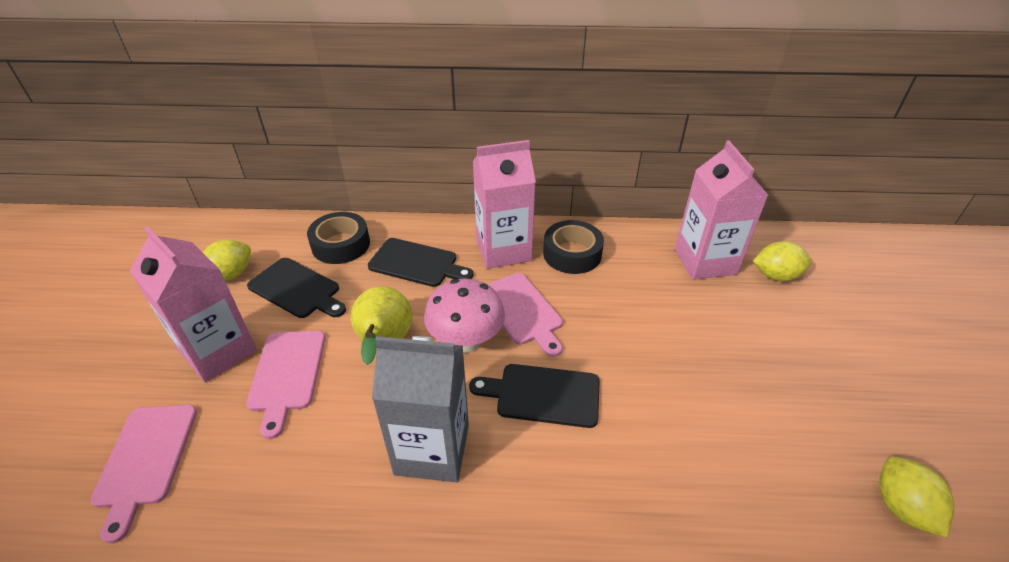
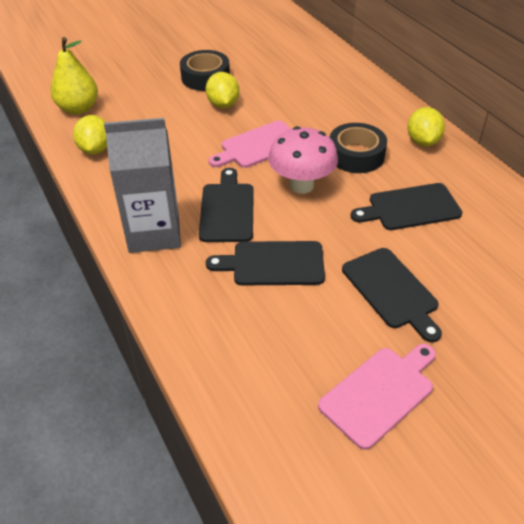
black cutting board: 3 -> 4
pink carton: 3 -> 0
pink cutting board: 3 -> 2

